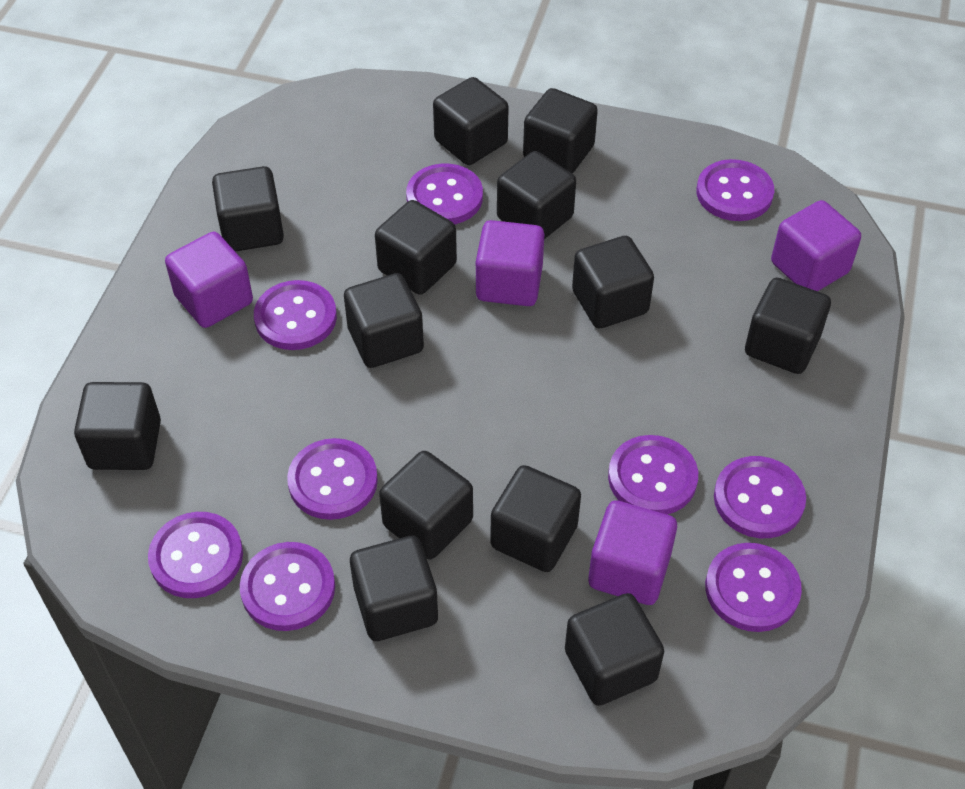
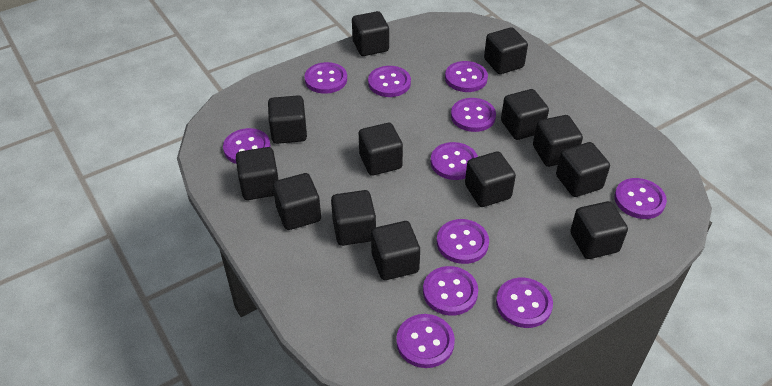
purple button: 9 -> 11
purple cube: 4 -> 0

